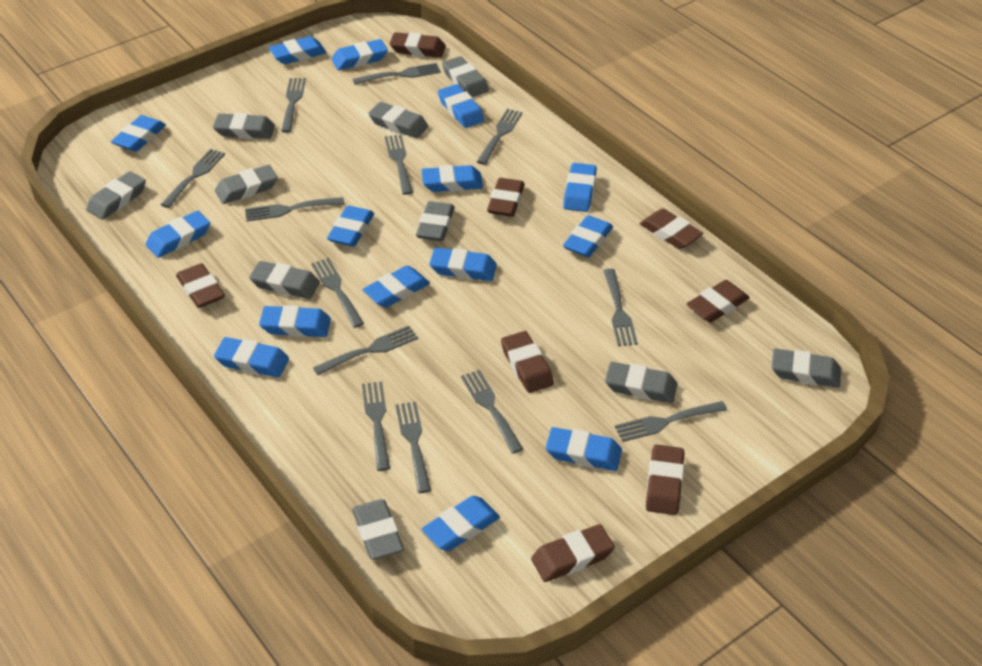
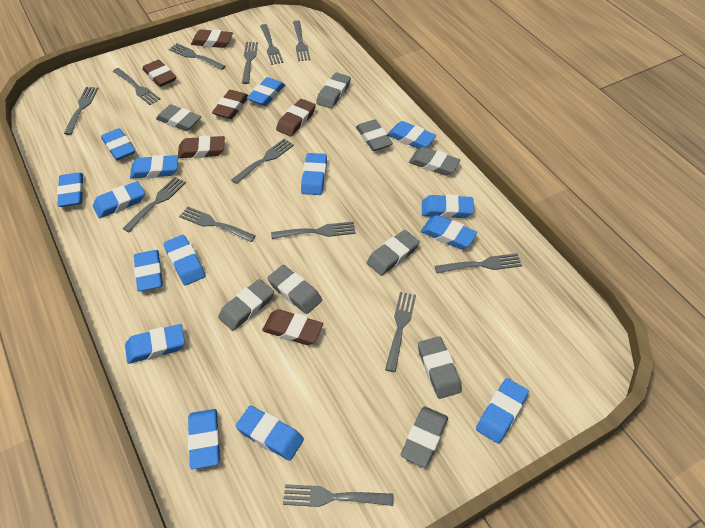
brown eraser: 8 -> 6
grey eraser: 10 -> 9

